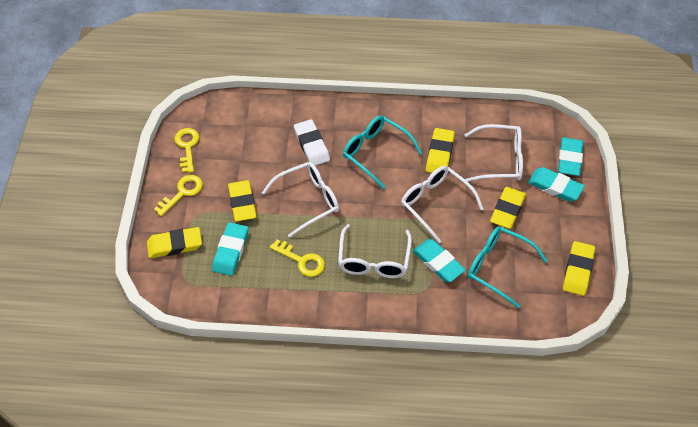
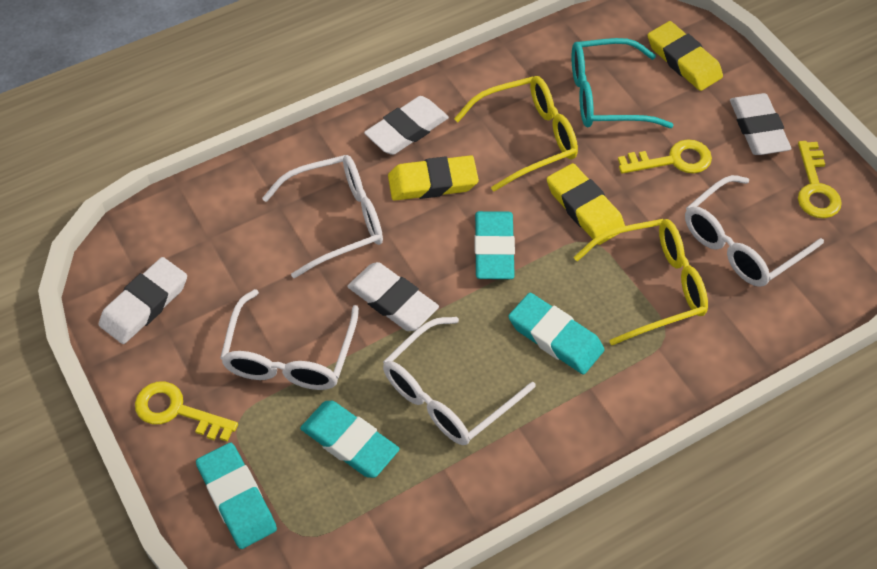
turquoise glasses: 2 -> 1
white eraser: 1 -> 4
yellow eraser: 5 -> 3
yellow glasses: 0 -> 2

